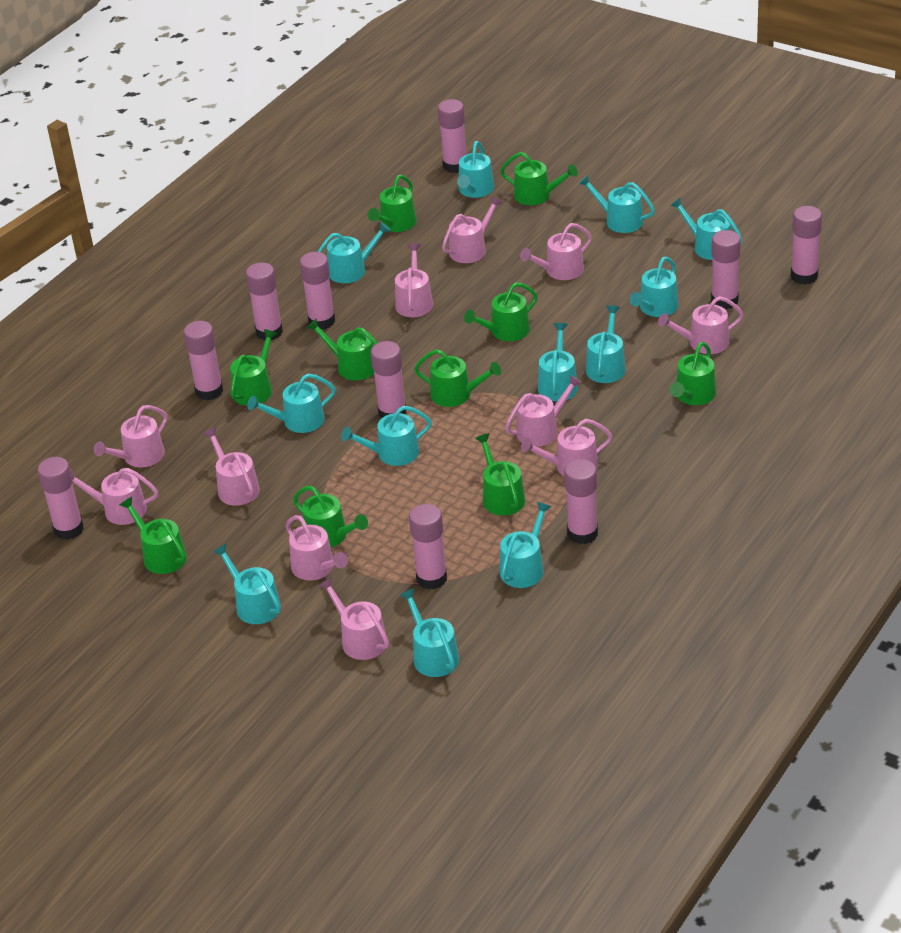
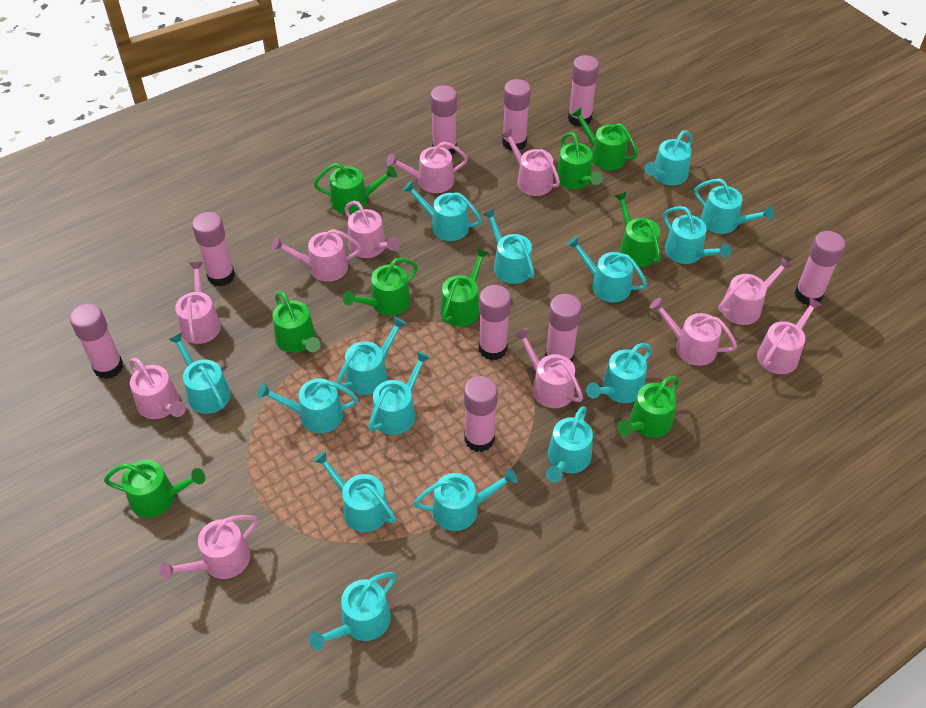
green watering can: 10 -> 9
pink glue stick: 10 -> 9
turquoise watering can: 12 -> 15

